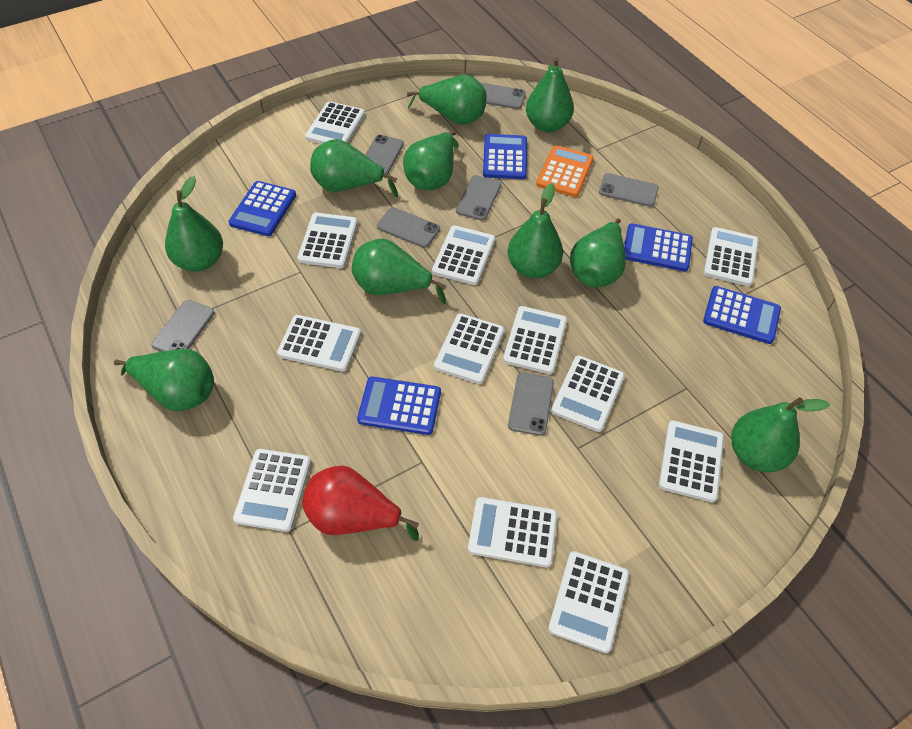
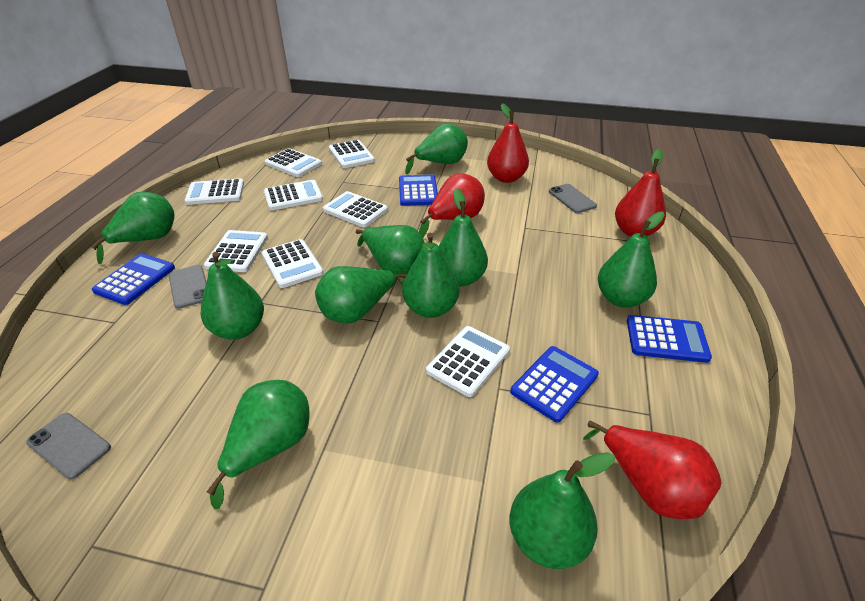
blue calculator: 5 -> 4
grey phone: 7 -> 3
orange calculator: 1 -> 0
red pear: 1 -> 4
white calculator: 12 -> 8

